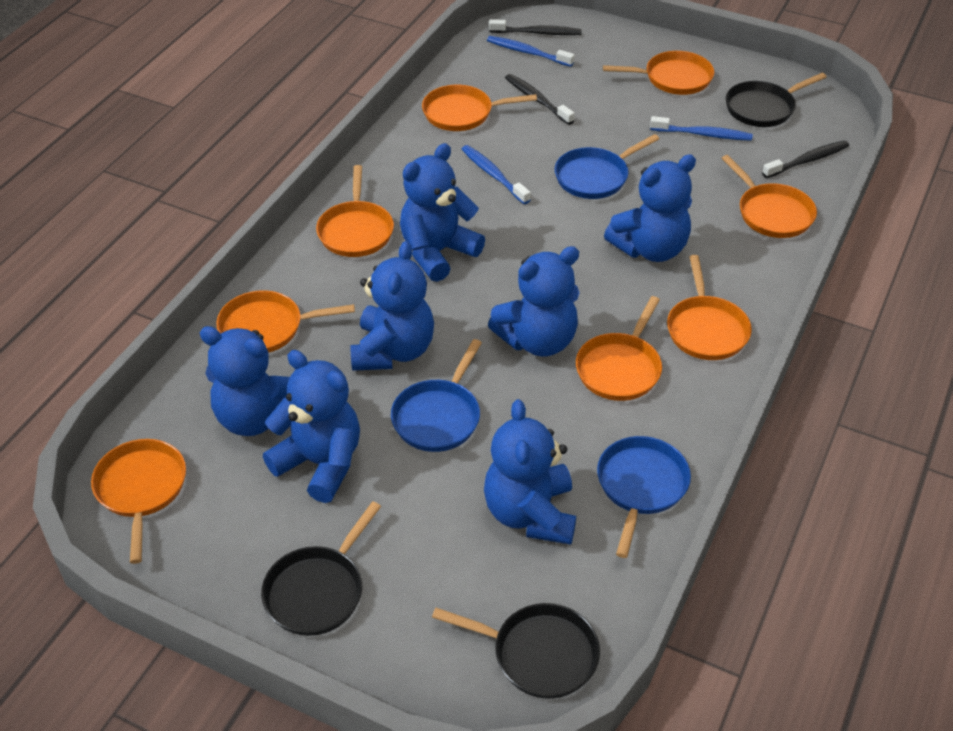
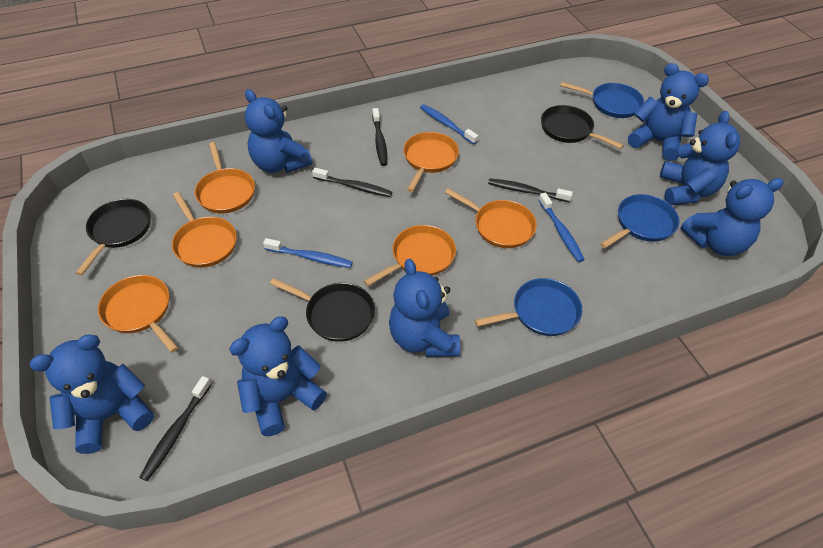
black toothbrush: 3 -> 4
orange pan: 8 -> 6

